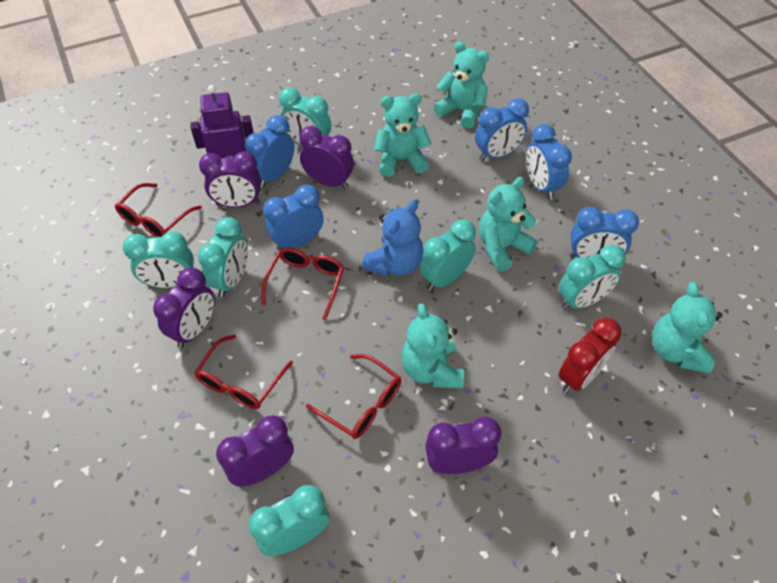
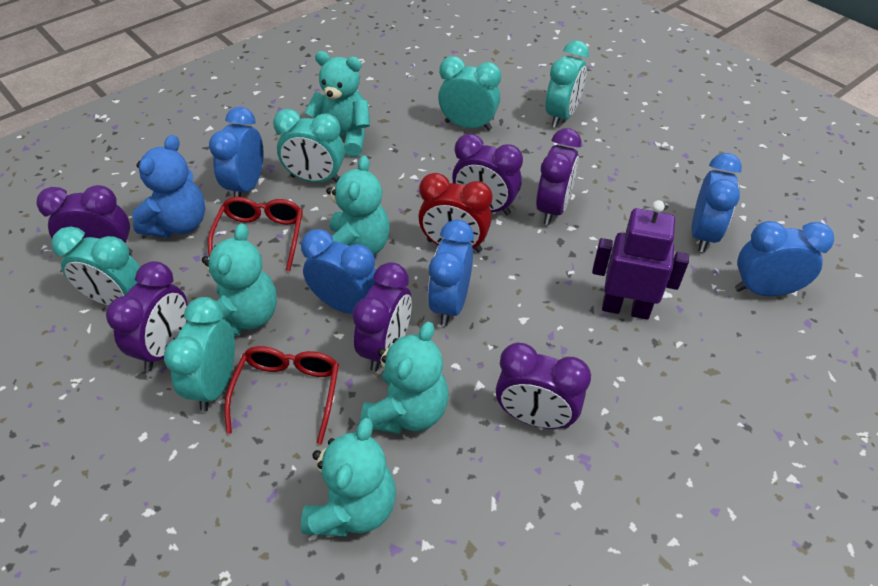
purple clock: 5 -> 6
red glasses: 4 -> 2
turquoise clock: 6 -> 5

